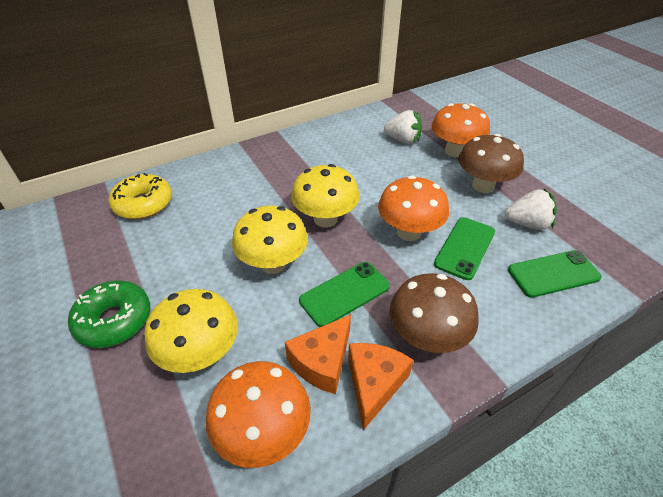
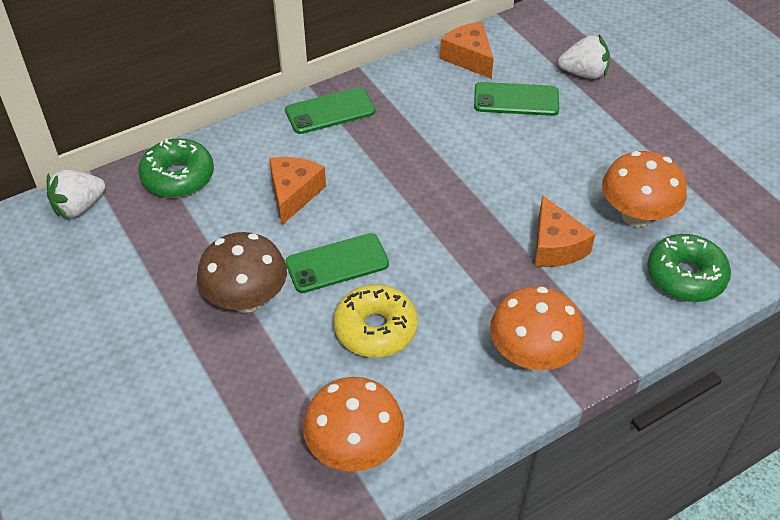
brown mushroom: 2 -> 1
green donut: 1 -> 2
orange cheese: 2 -> 3
yellow mushroom: 3 -> 0

